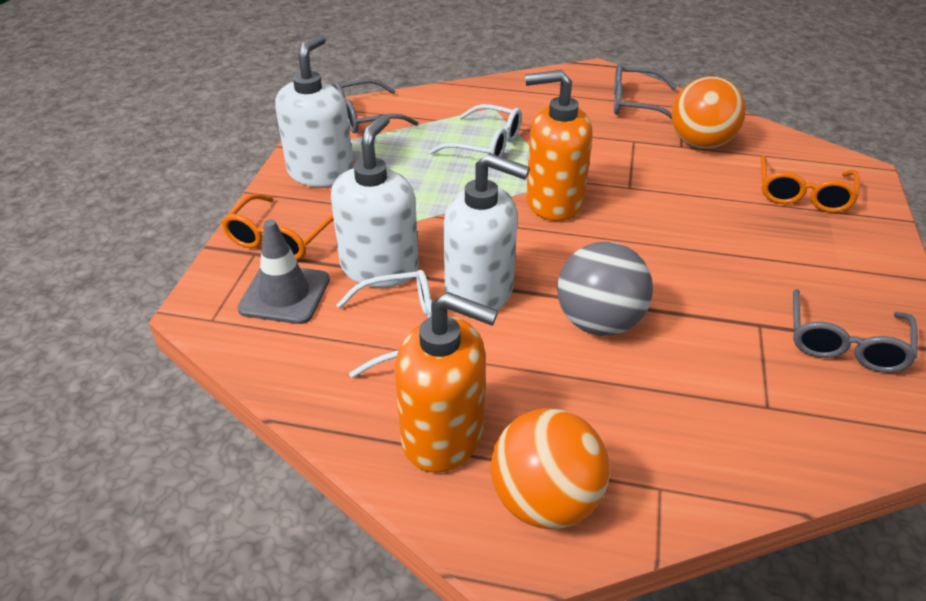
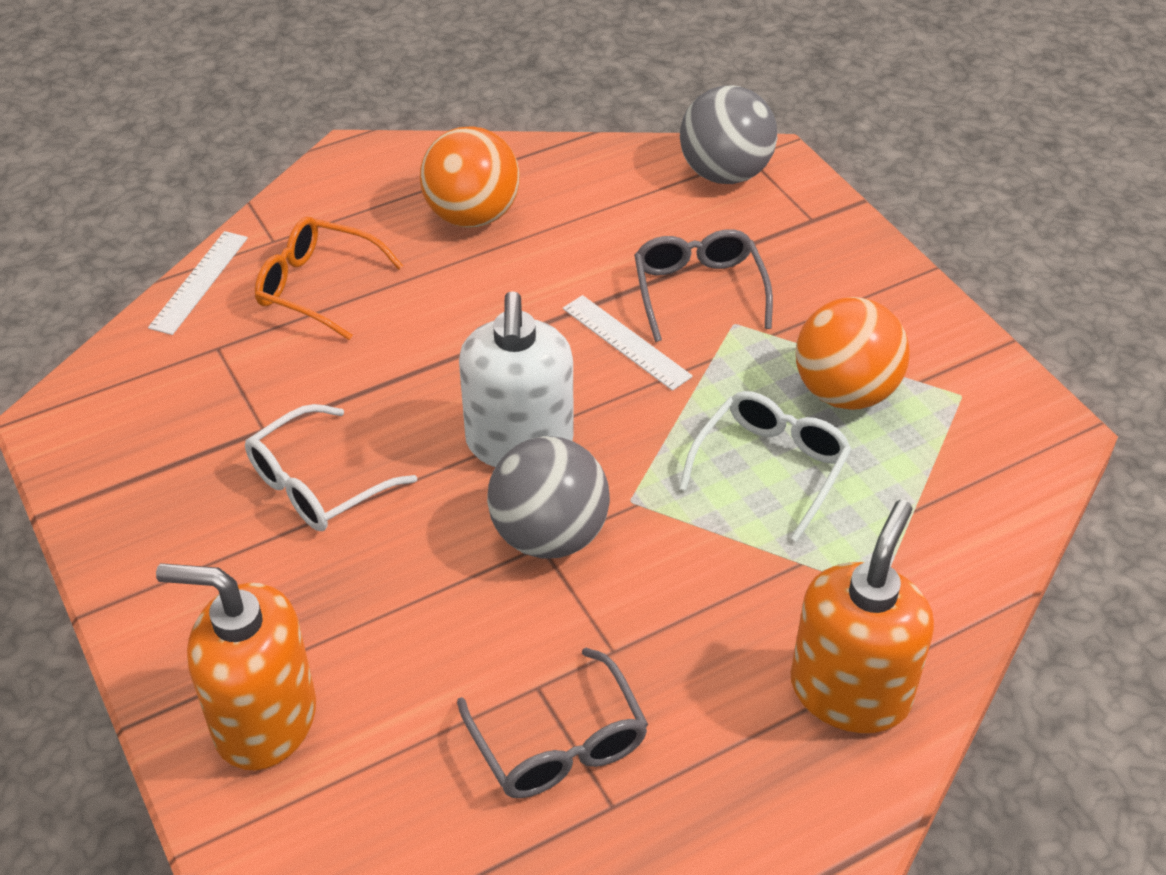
grey ball: 1 -> 2
grey glasses: 3 -> 2
grey traffic cone: 1 -> 0
orange glasses: 2 -> 1
white ruler: 0 -> 2
white soap dispenser: 3 -> 1

